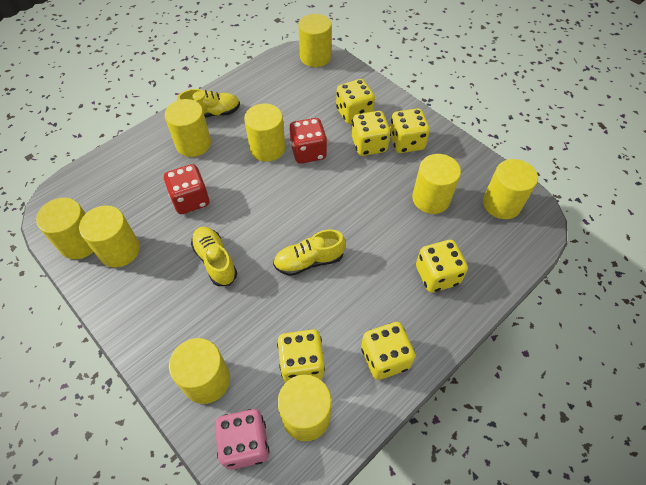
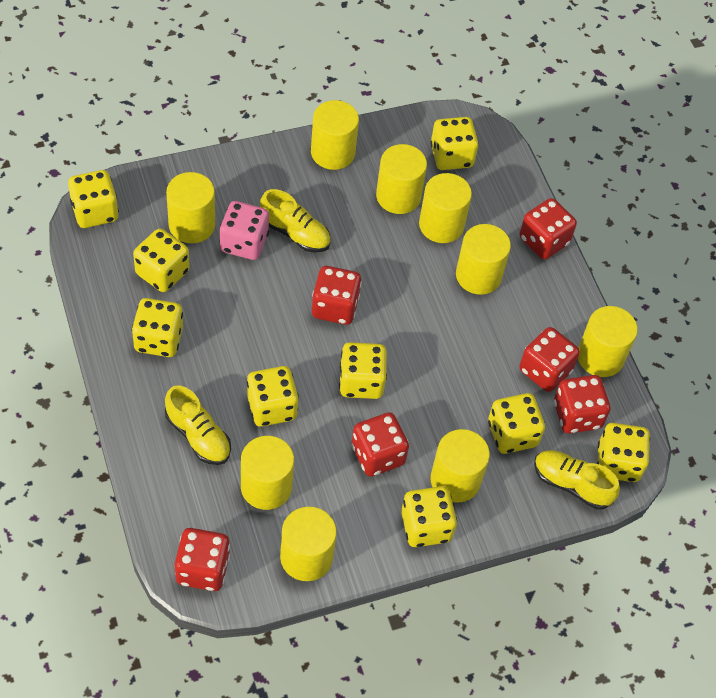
red dice: 2 -> 6
yellow dice: 6 -> 9

